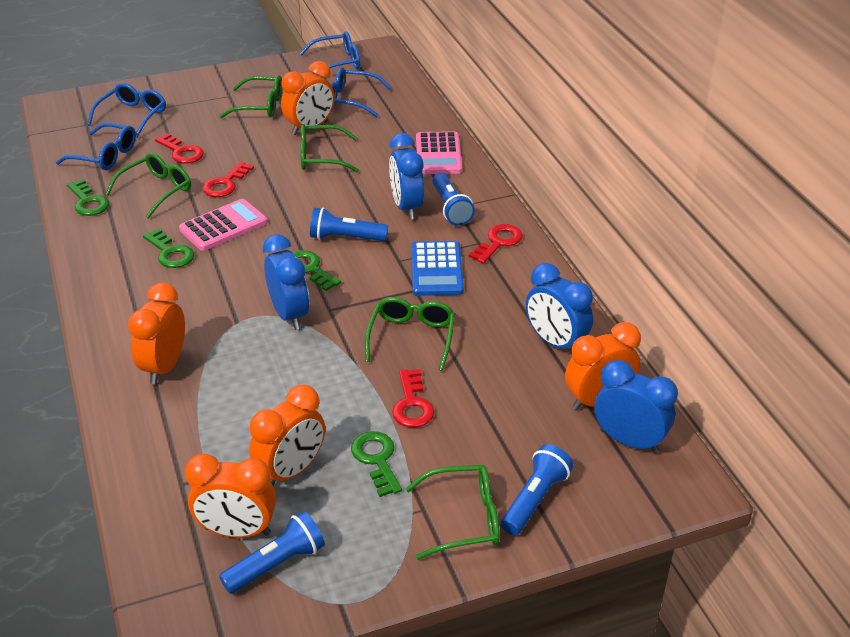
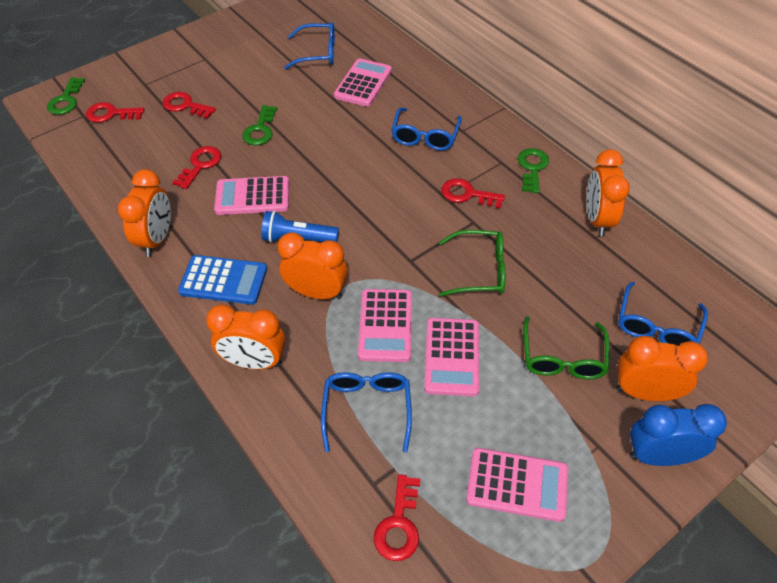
blue clock: 4 -> 1
blue flashlight: 4 -> 1
green glasses: 5 -> 2
green key: 4 -> 3
pink calculator: 2 -> 5
red key: 4 -> 5

